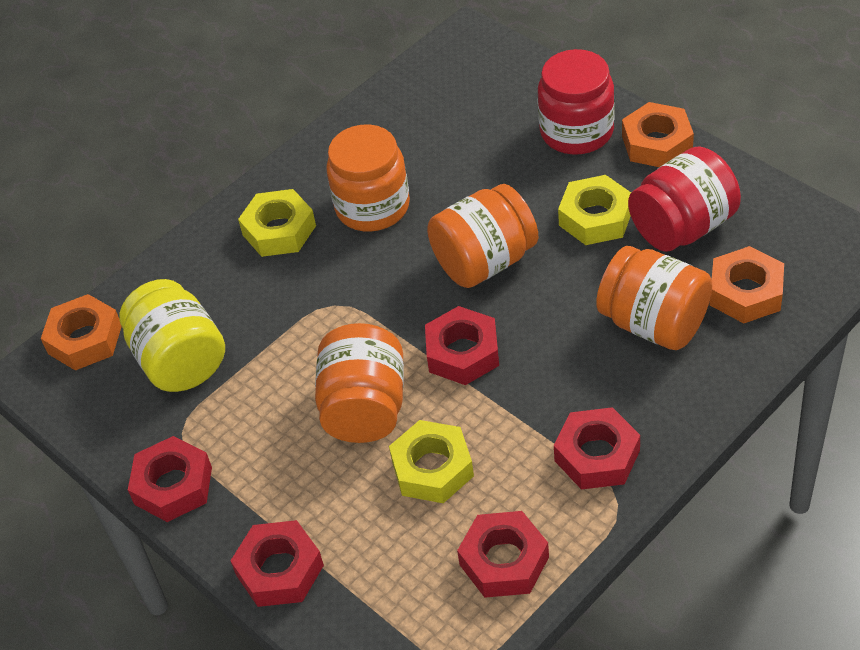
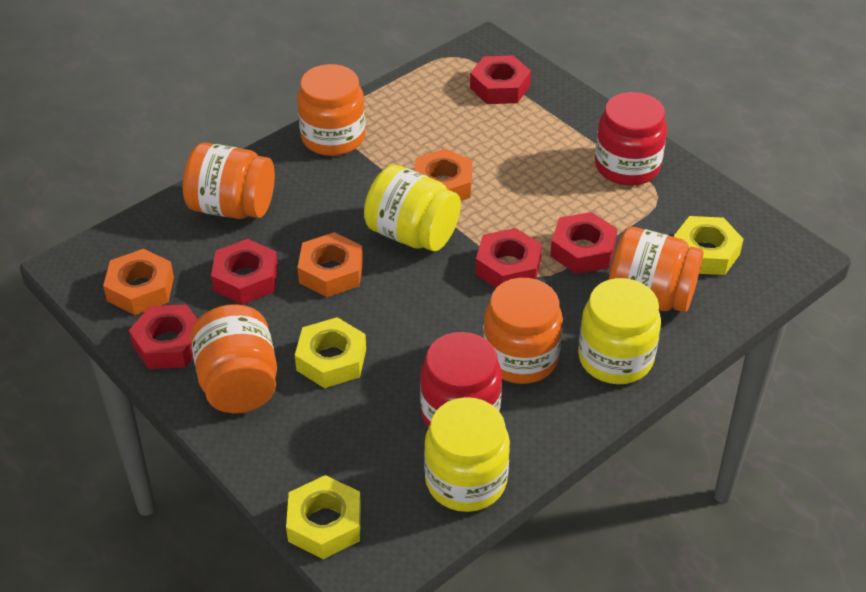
orange jar: 4 -> 5
yellow jar: 1 -> 3

